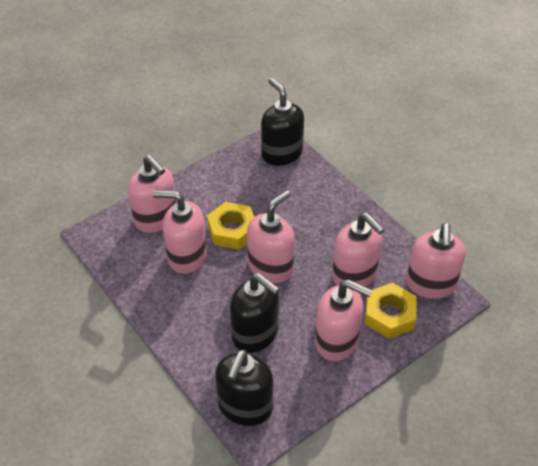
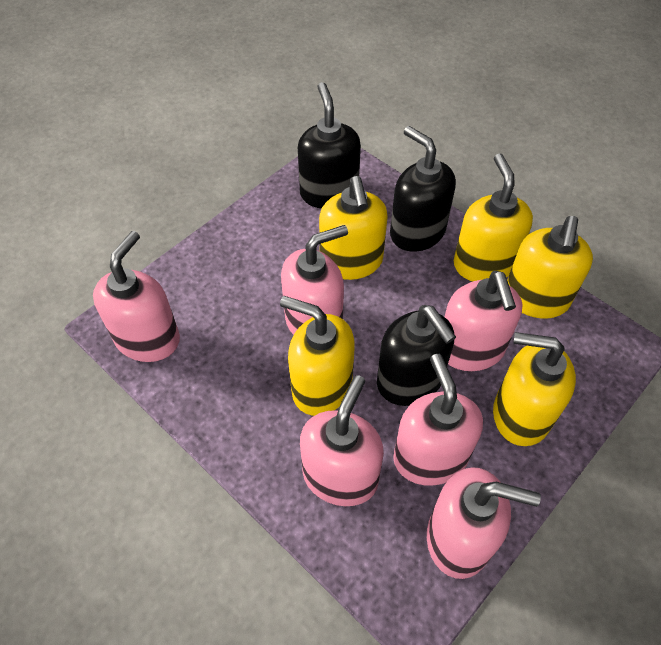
yellow nut: 2 -> 0
yellow soap dispenser: 0 -> 5

